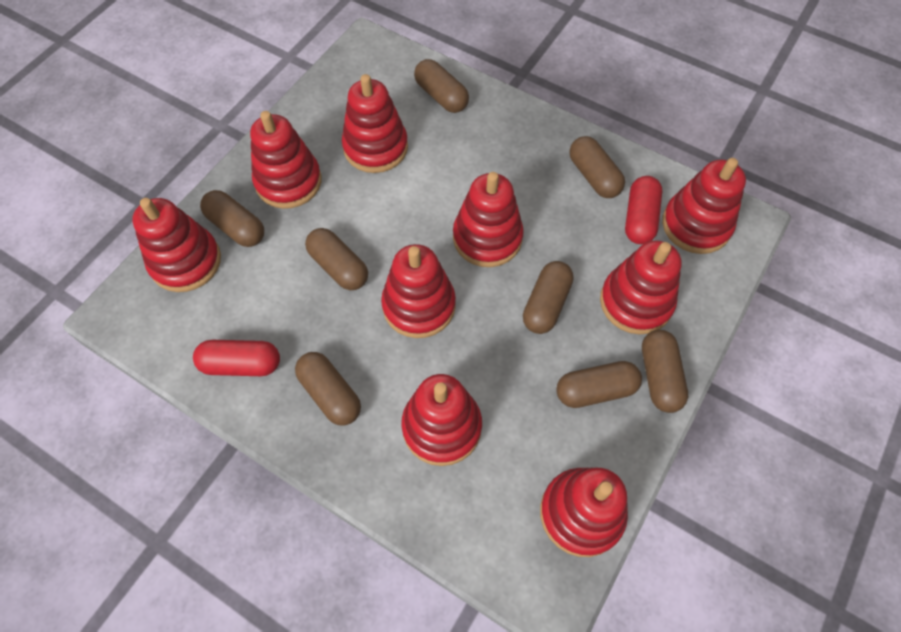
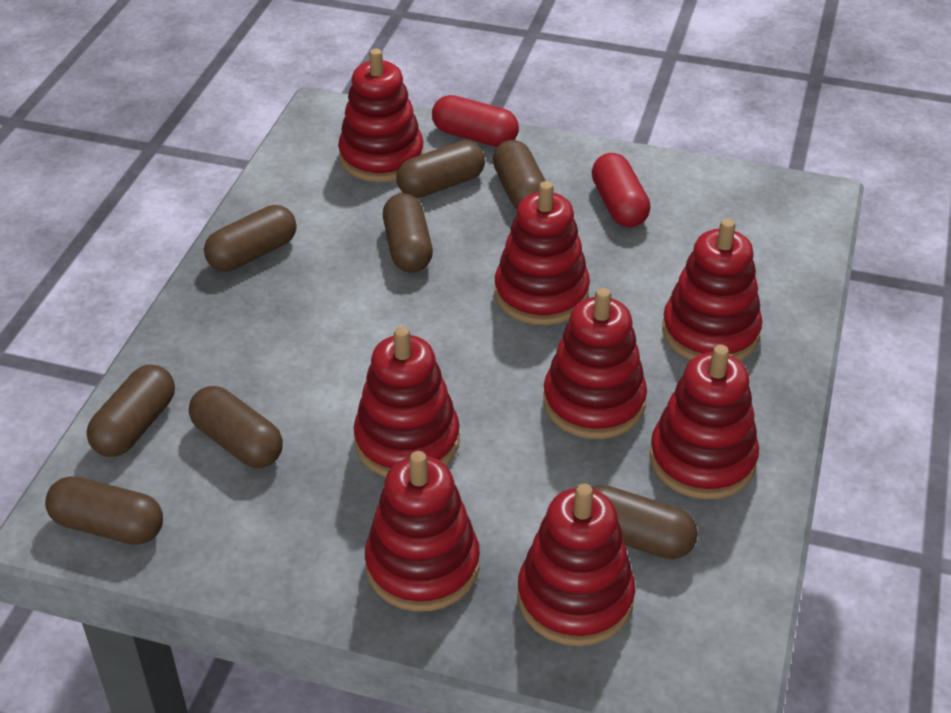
red stacking toy: 9 -> 8

